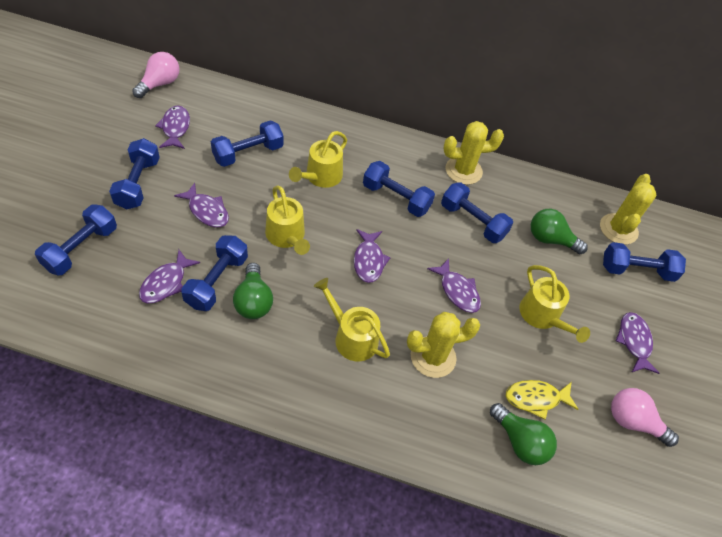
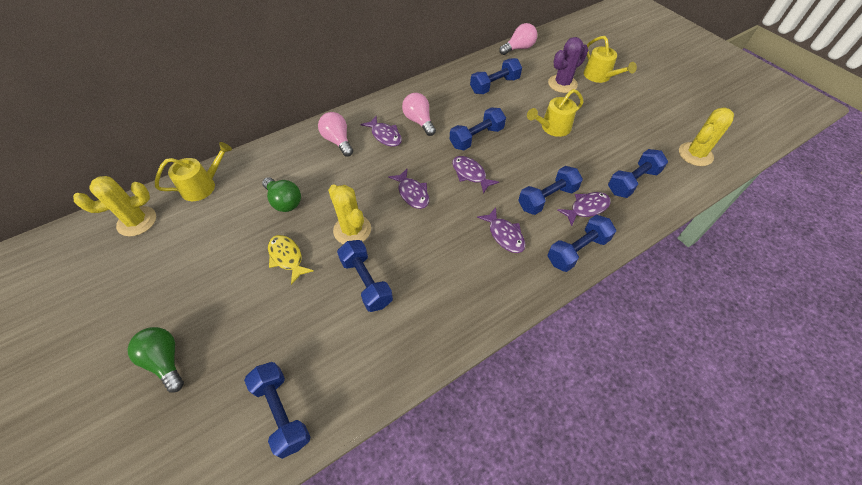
green light bulb: 3 -> 2
pink light bulb: 2 -> 3
purple cactus: 0 -> 1
purple fish: 6 -> 5
yellow watering can: 4 -> 3

